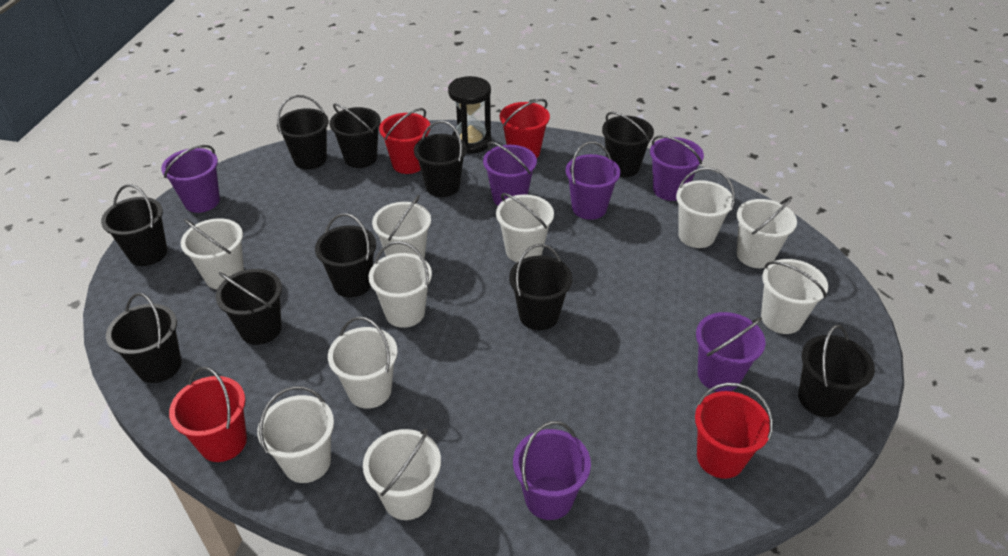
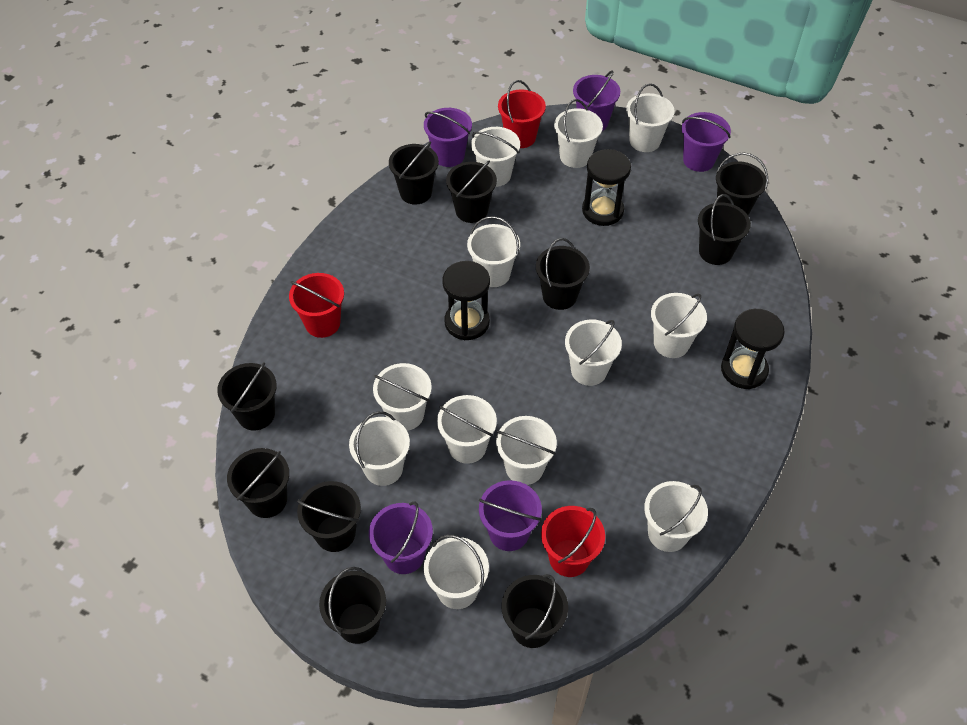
black hourglass: 1 -> 3
purple bucket: 6 -> 5
red bucket: 4 -> 3
white bucket: 10 -> 12

